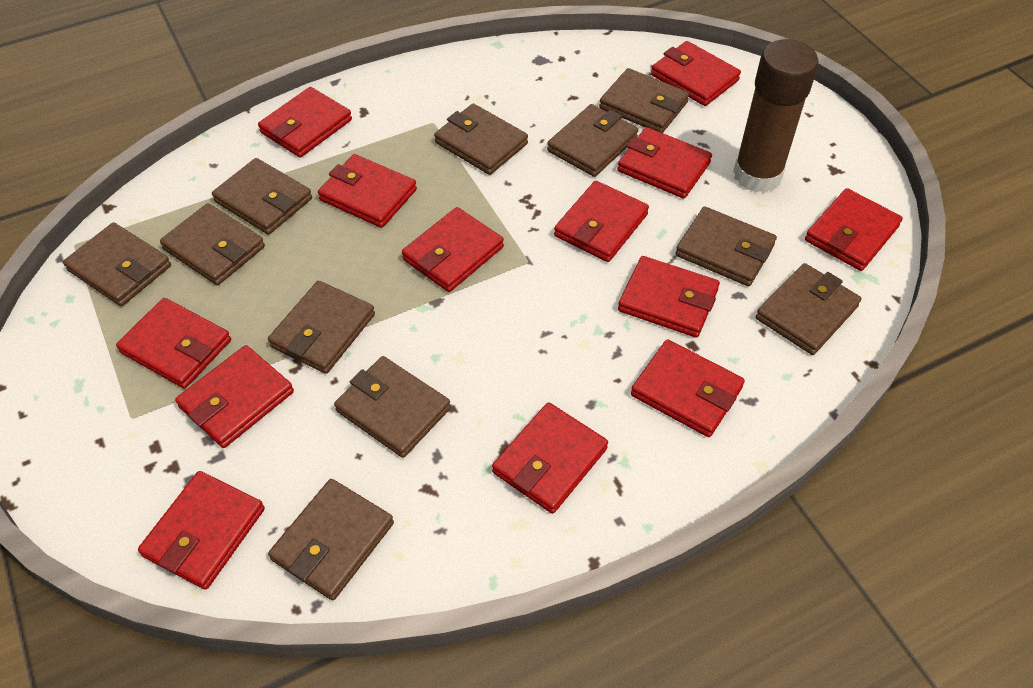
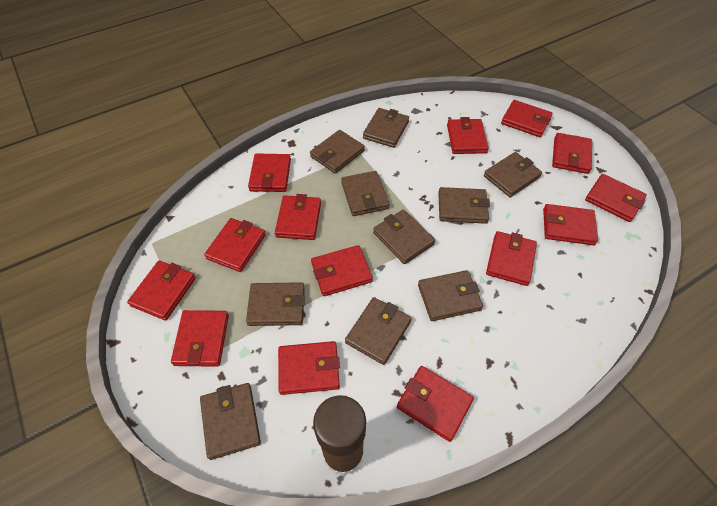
brown wallet: 11 -> 10
red wallet: 13 -> 14

